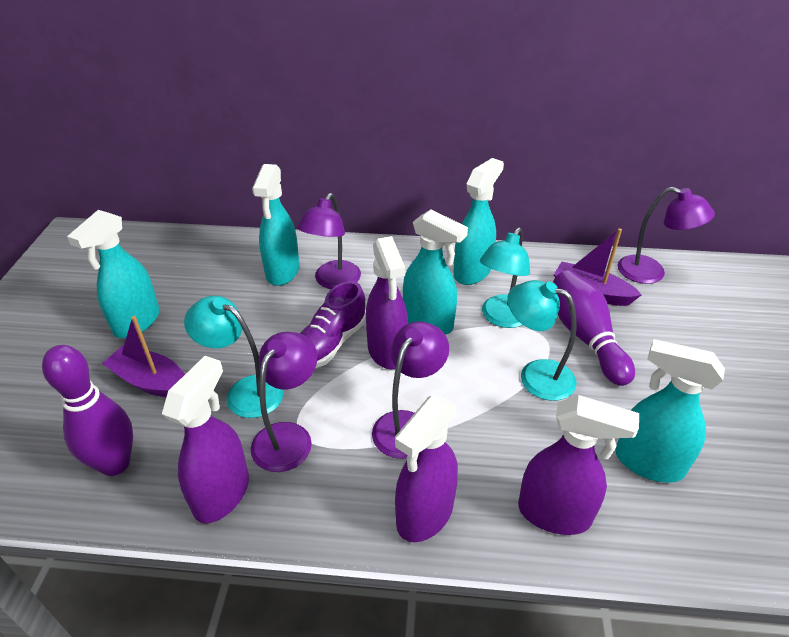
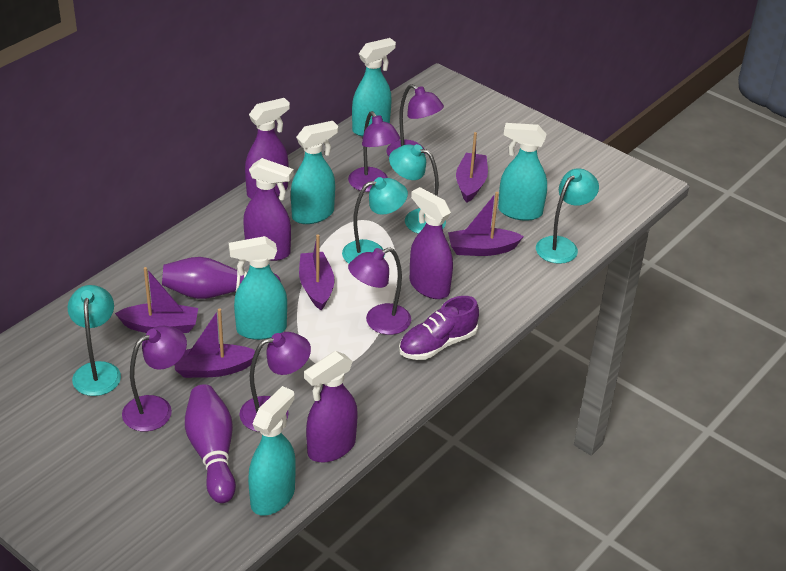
purple boat: 2 -> 5
purple lamp: 4 -> 5
turquoise lamp: 3 -> 4

